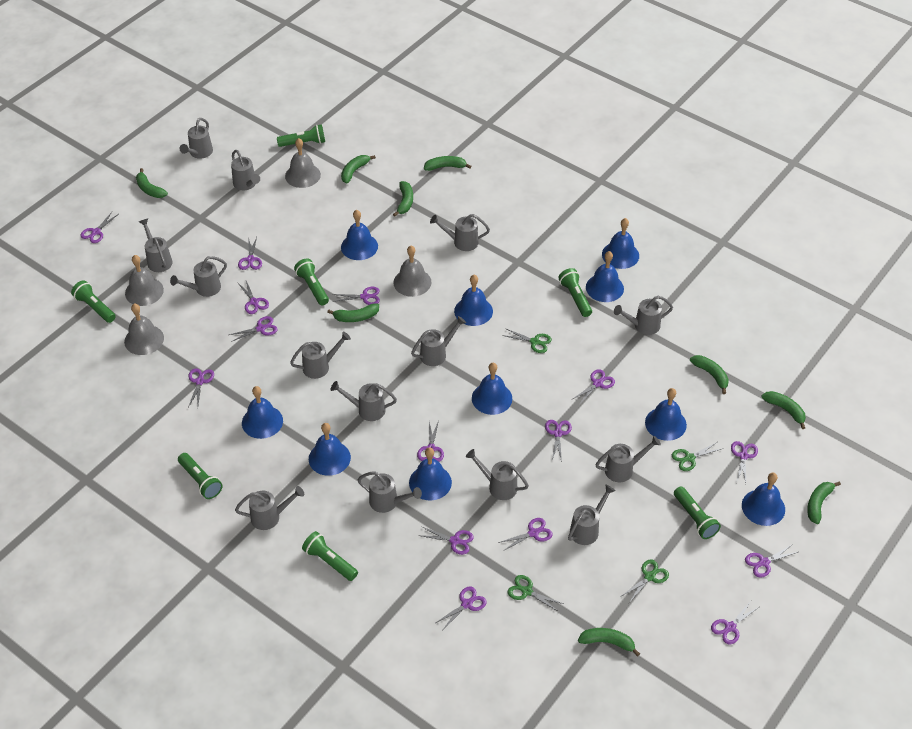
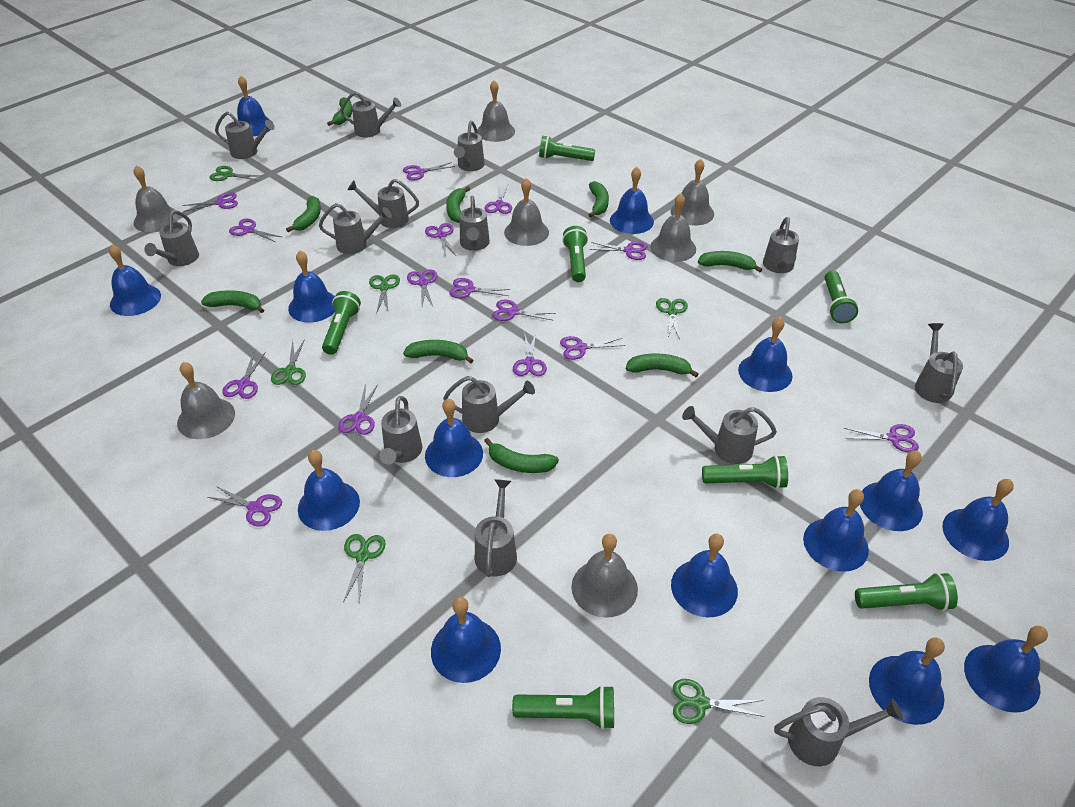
blue bell: 10 -> 14
green scissors: 4 -> 6
grey bell: 4 -> 7

